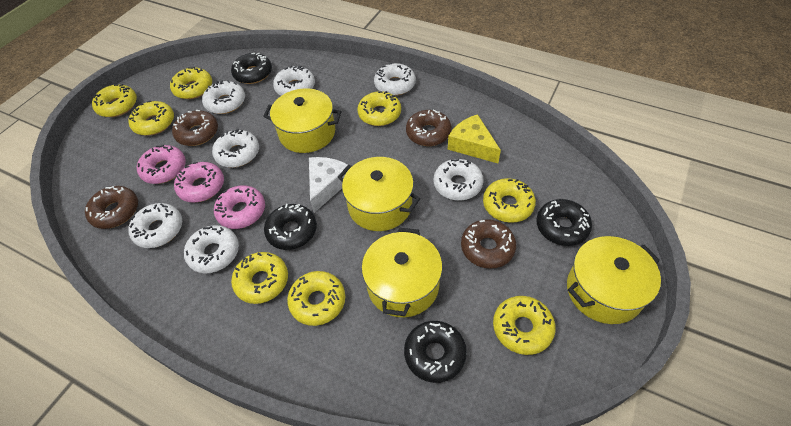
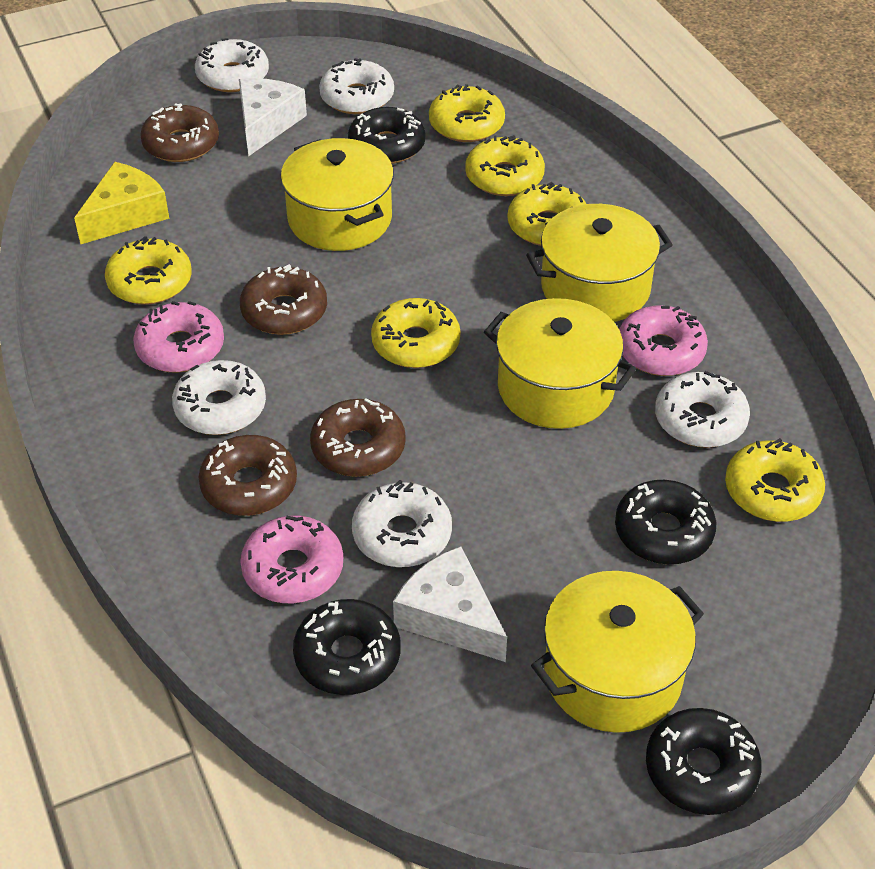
white cheese: 1 -> 2
white donut: 7 -> 5
yellow donut: 8 -> 6

